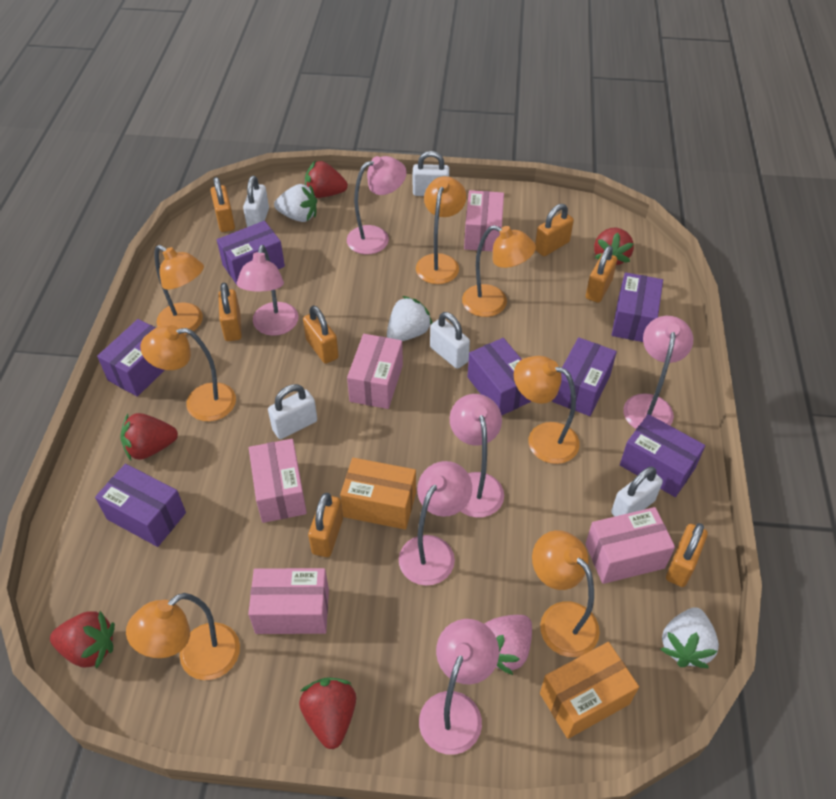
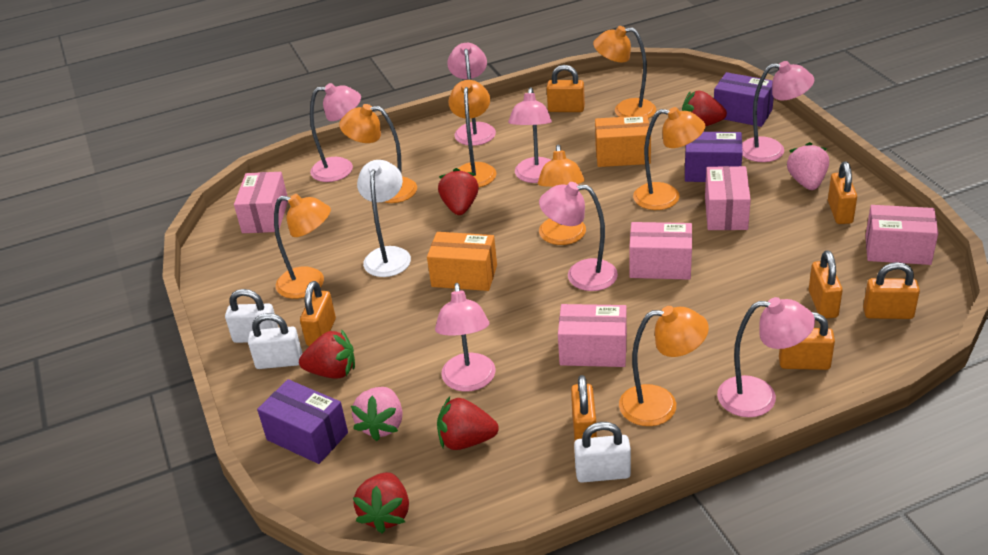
pink lamp: 6 -> 7
pink strawberry: 1 -> 2
purple box: 7 -> 3
white lamp: 0 -> 1
white padlock: 5 -> 3
white strawberry: 3 -> 0

